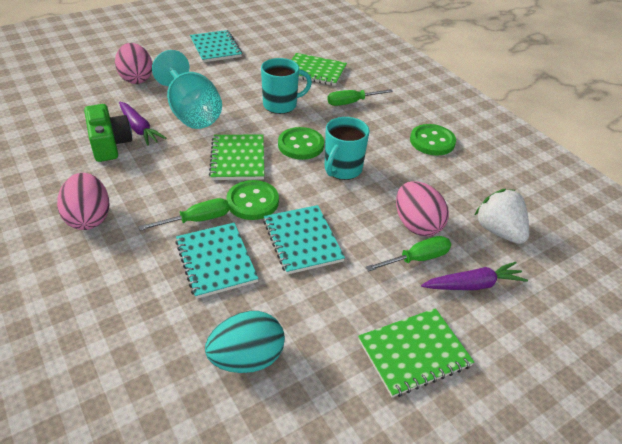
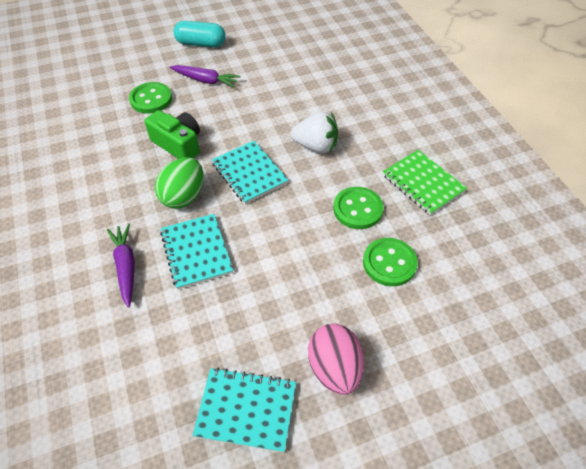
green egg: 0 -> 1
green notebook: 3 -> 1
green screwdriver: 3 -> 0
pink egg: 3 -> 1
turquoise capsule: 0 -> 1
turquoise egg: 1 -> 0
turquoise goblet: 1 -> 0
turquoise mug: 2 -> 0

